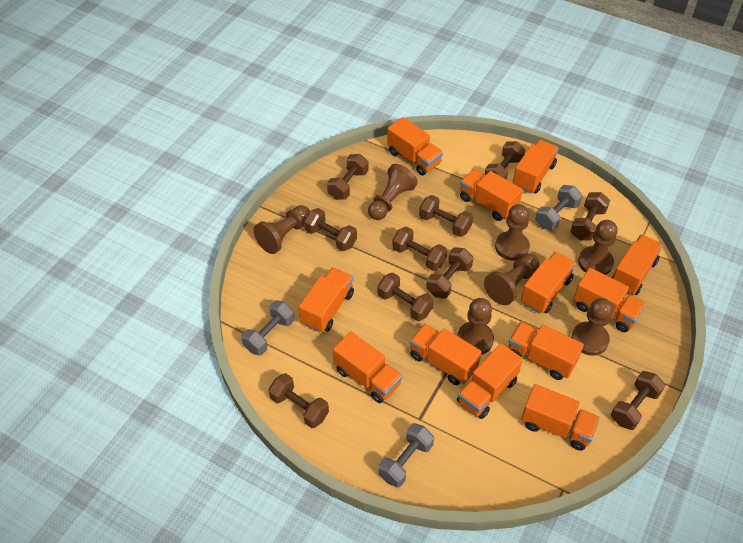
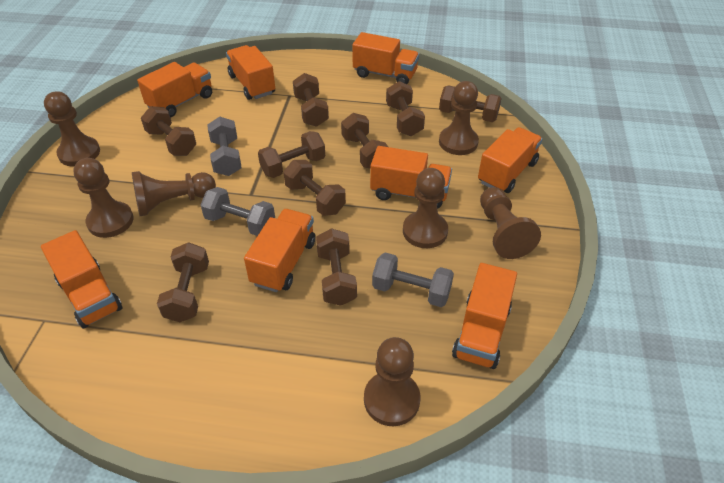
brown dumbbell: 10 -> 9
orange truck: 12 -> 8

